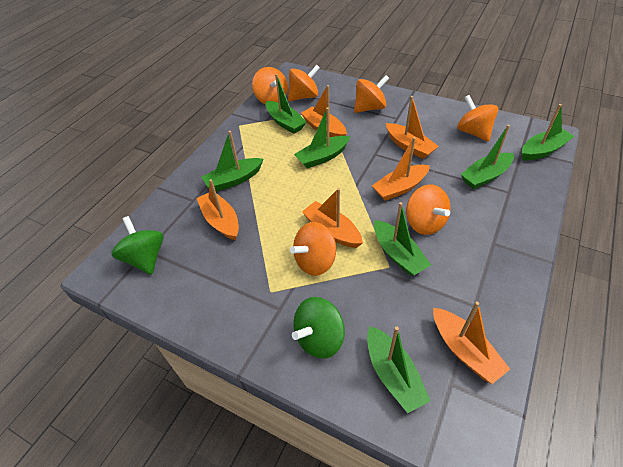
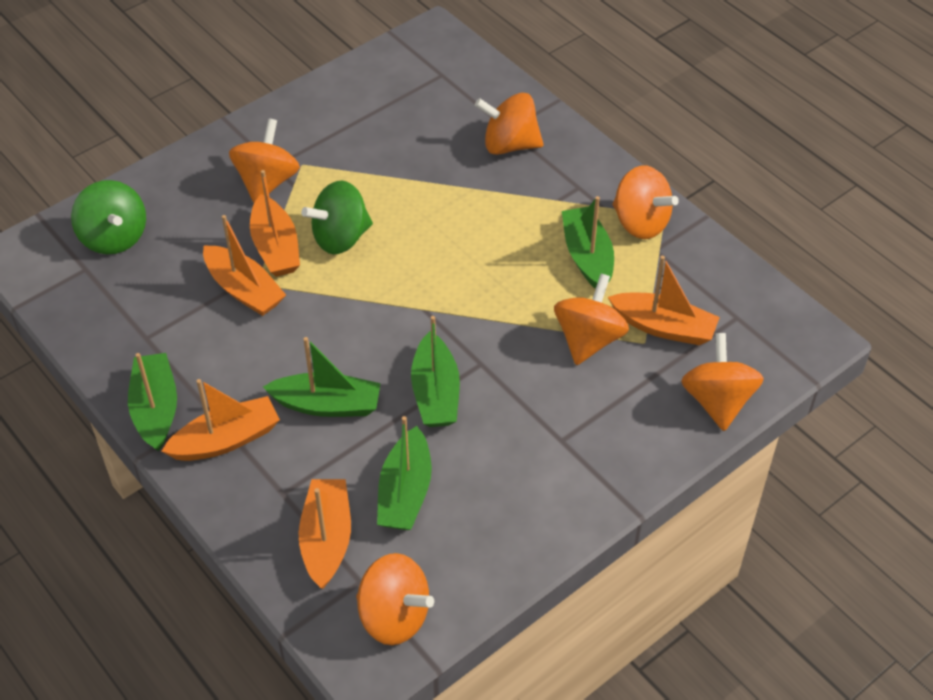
green boat: 7 -> 5
orange boat: 6 -> 5

